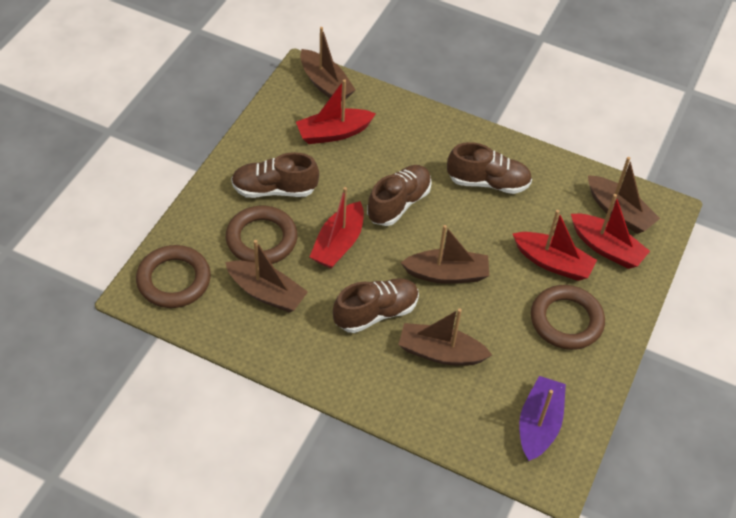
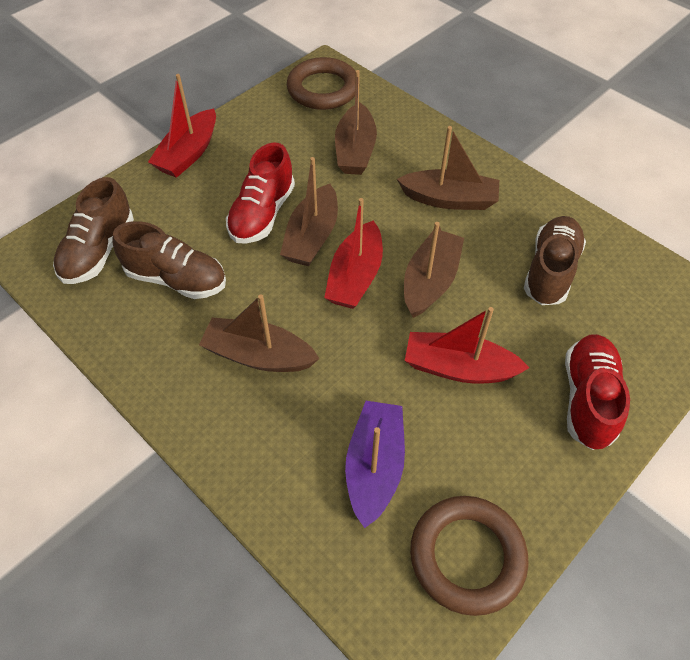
brown ring: 3 -> 2
brown shoe: 4 -> 3
red boat: 4 -> 3
red shoe: 0 -> 2

